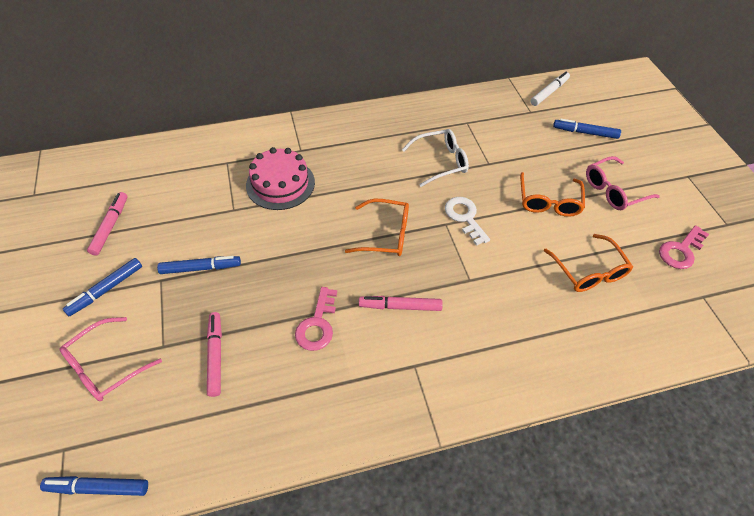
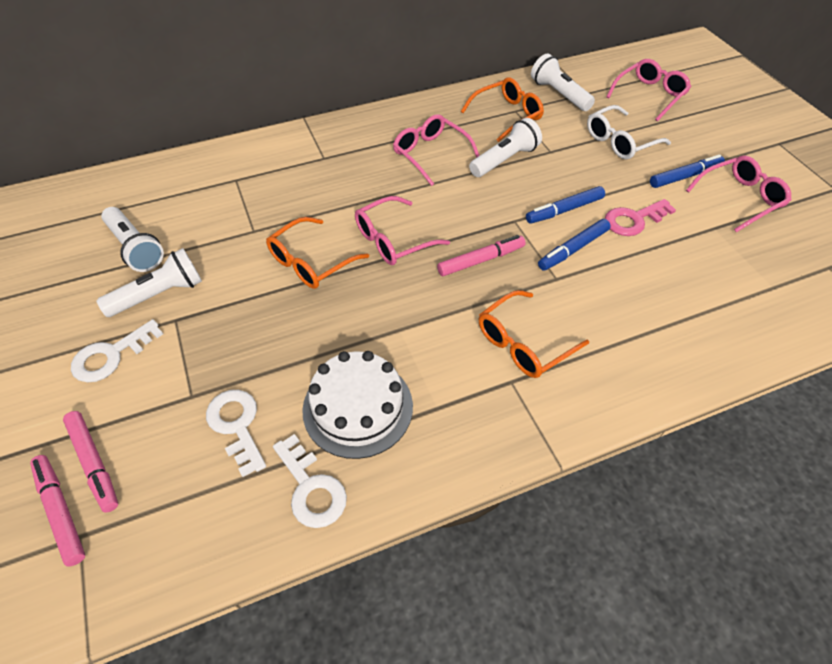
blue marker: 4 -> 3
pink cake: 1 -> 0
pink glasses: 2 -> 4
pink key: 2 -> 1
white cake: 0 -> 1
white flashlight: 0 -> 4
white key: 1 -> 3
white marker: 1 -> 0

